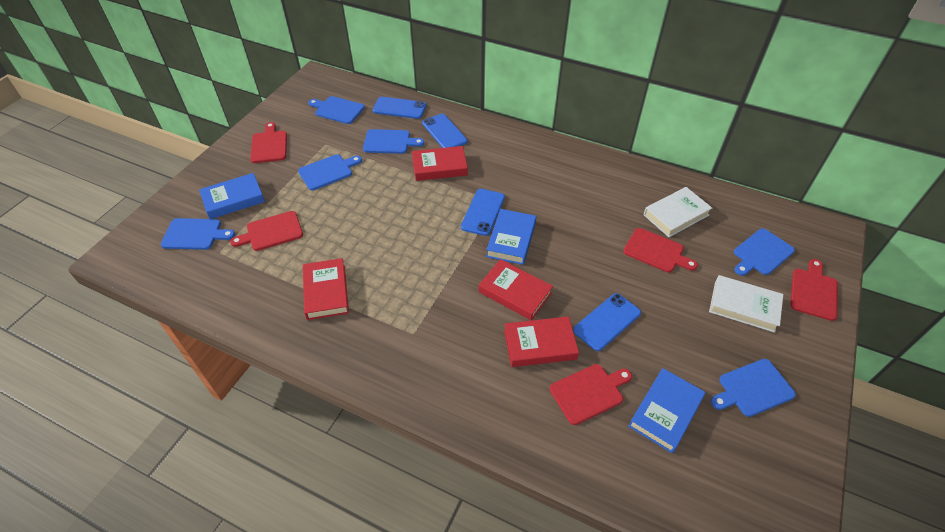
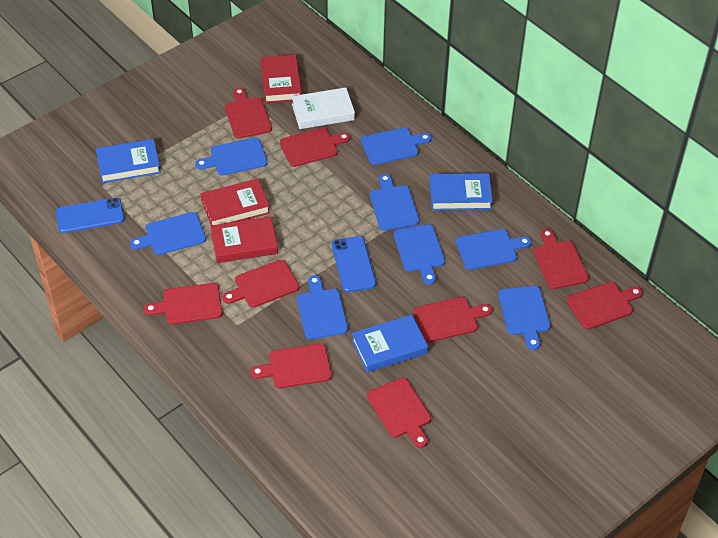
blue cutting board: 6 -> 8
blue phone: 4 -> 2
red book: 4 -> 3
red cutting board: 5 -> 9
white book: 2 -> 1

